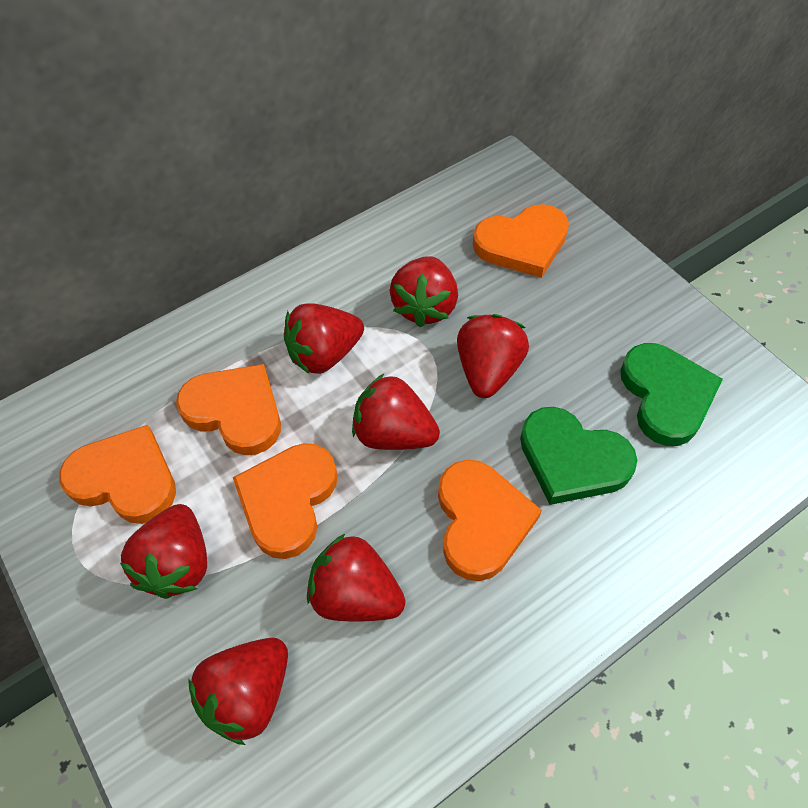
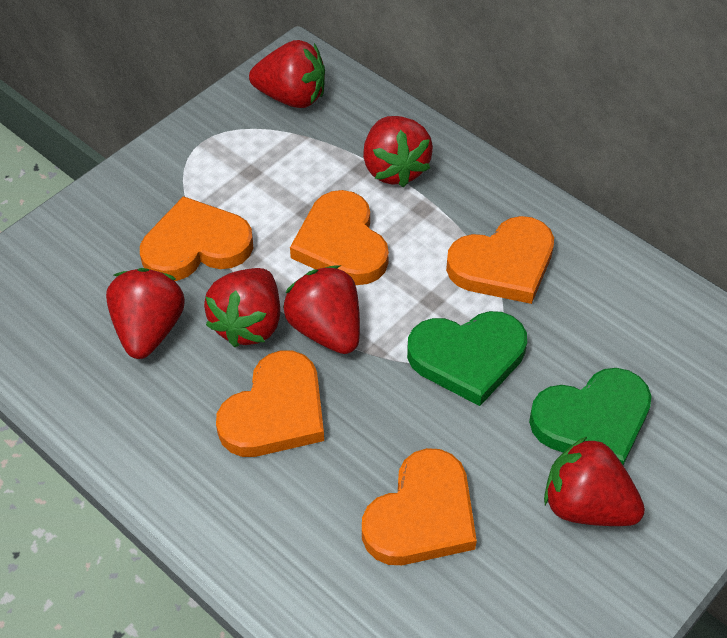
red strawberry: 7 -> 6

